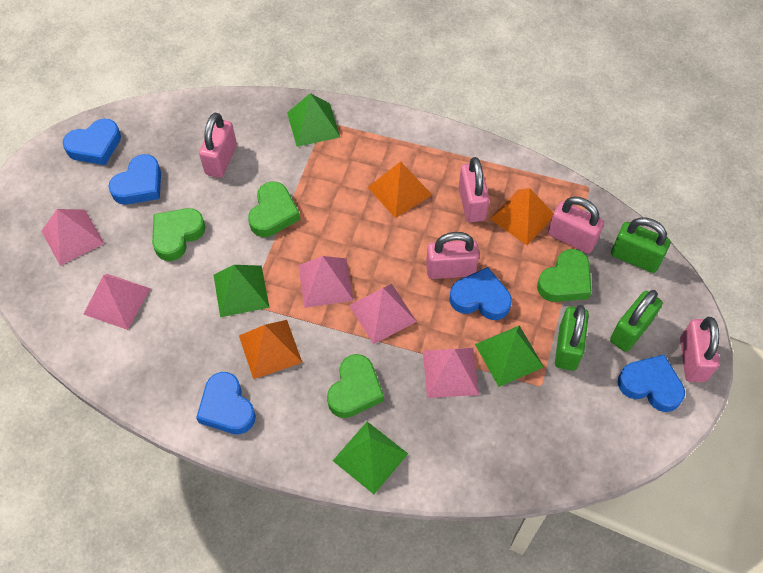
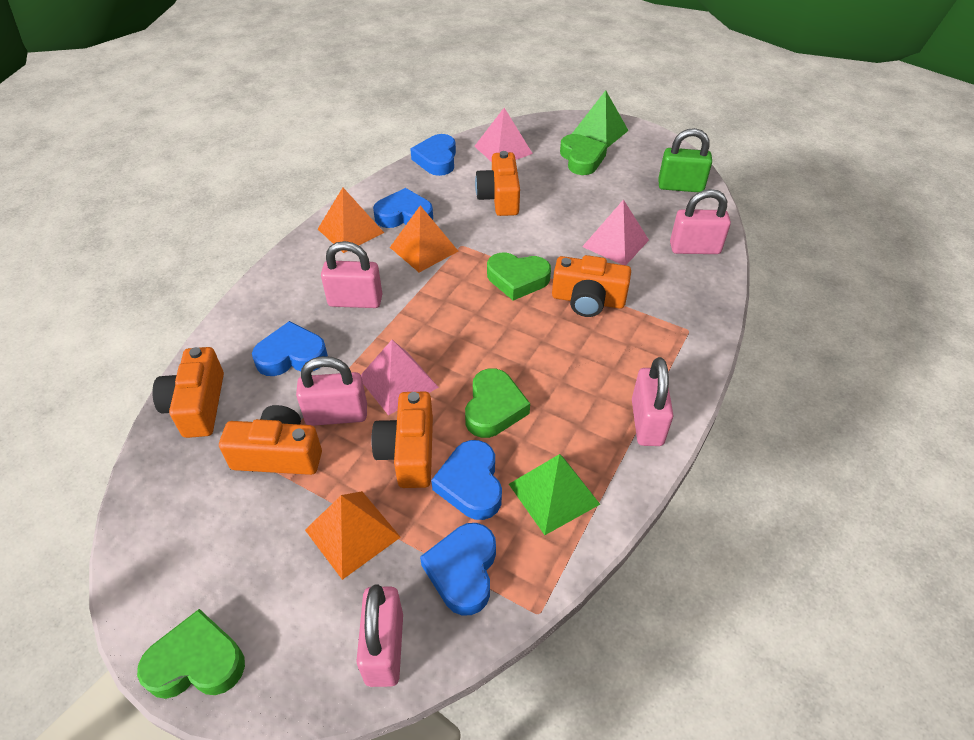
green padlock: 3 -> 1
green pyramid: 4 -> 2
orange camera: 0 -> 5
pink pyramid: 5 -> 3

